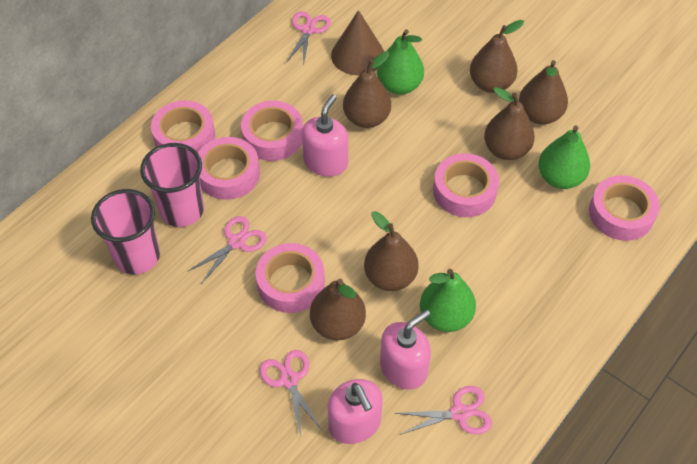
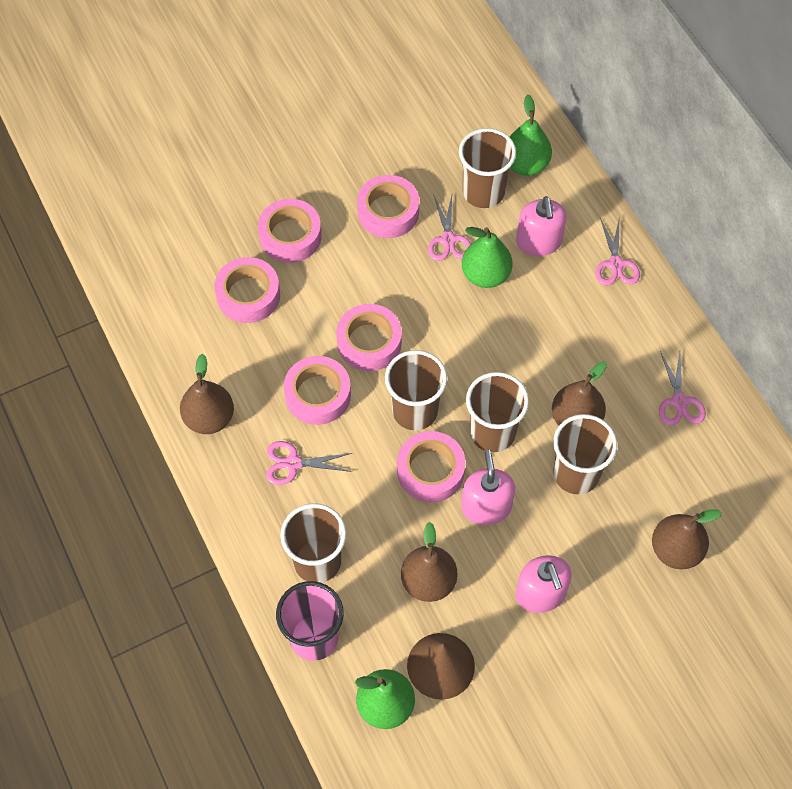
brown cup: 0 -> 5
brown pear: 6 -> 4
pink cup: 2 -> 1

